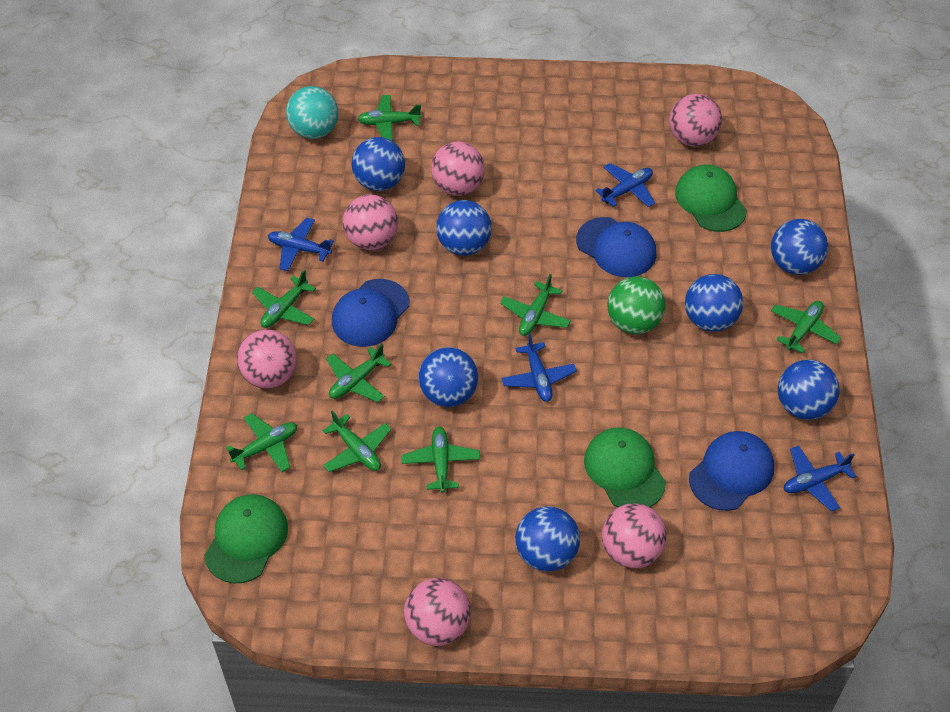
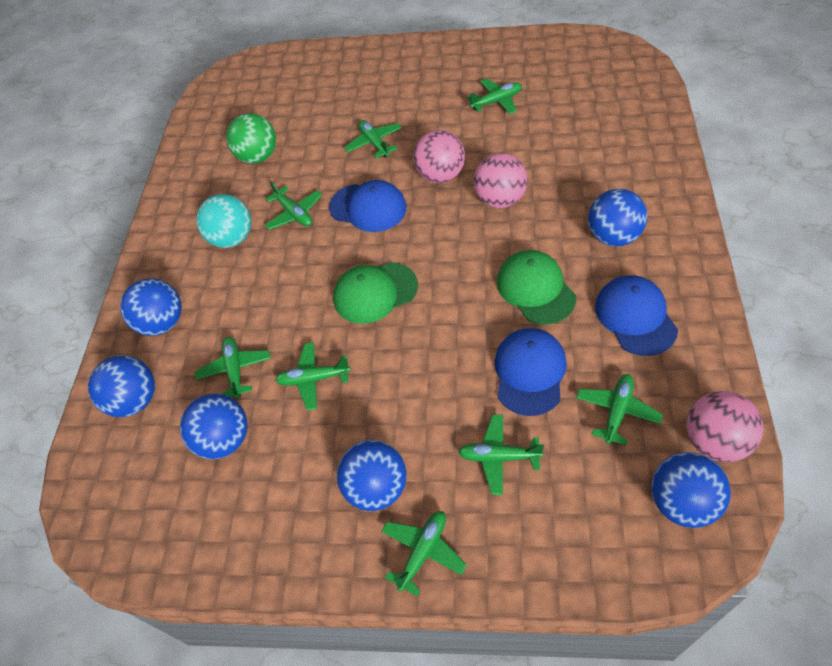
blue ball: 7 -> 6
blue plane: 4 -> 0
green cap: 3 -> 2
pink ball: 6 -> 3

